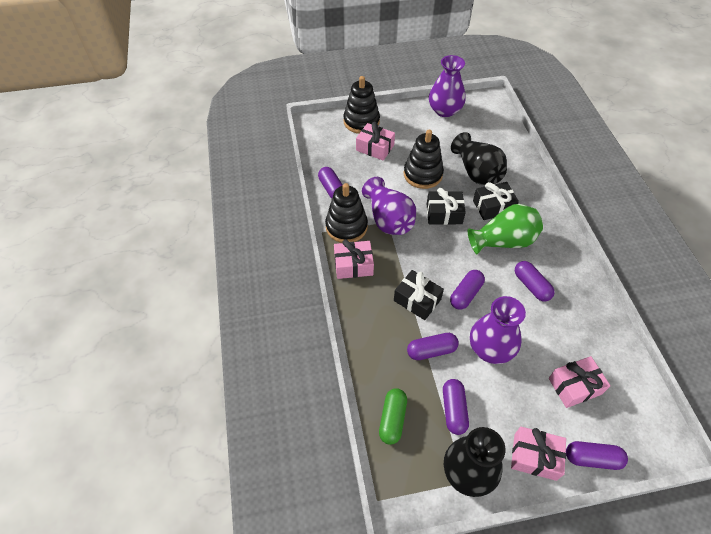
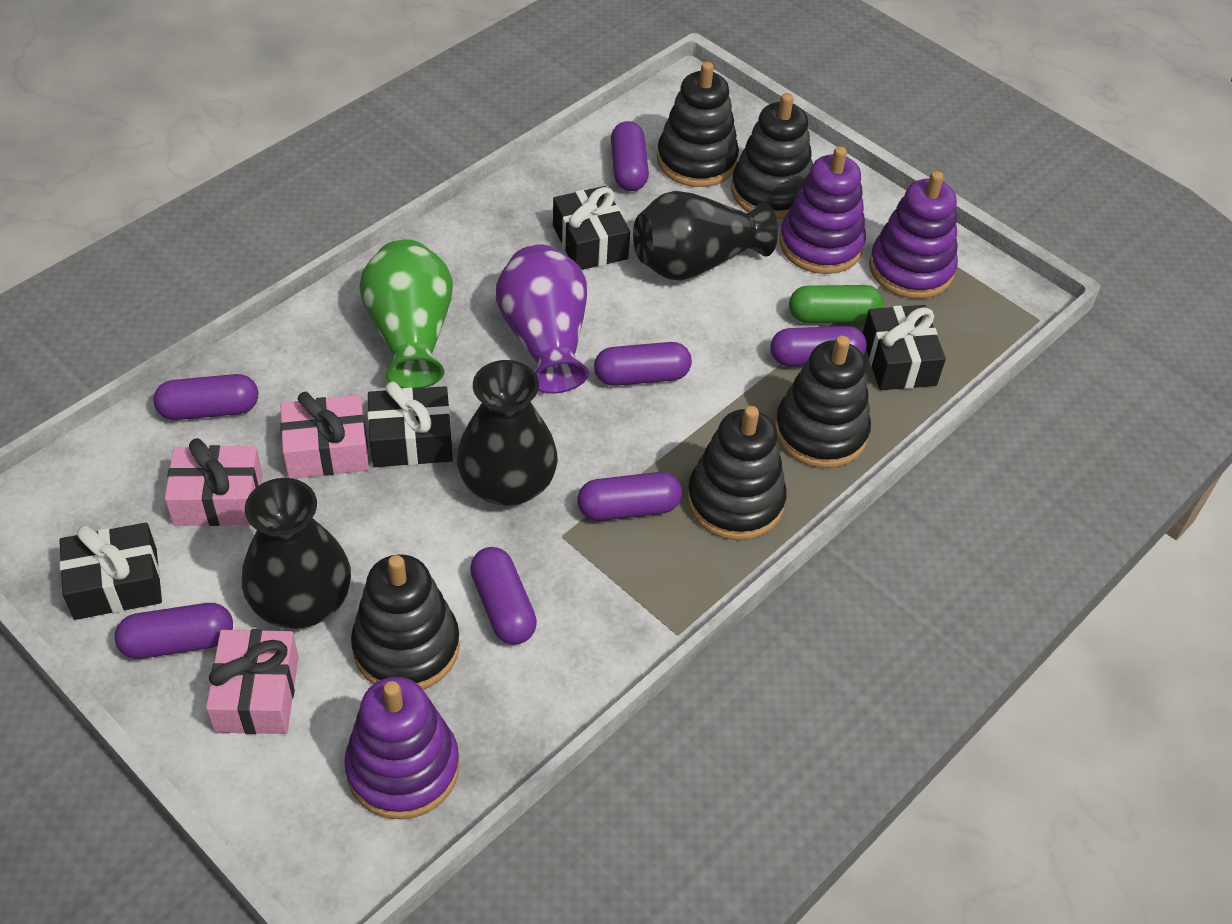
black gift: 3 -> 4
black stacking toy: 3 -> 5
black vase: 2 -> 3
pink gift: 4 -> 3
purple capsule: 6 -> 7
purple stacking toy: 0 -> 3
purple vase: 3 -> 1

